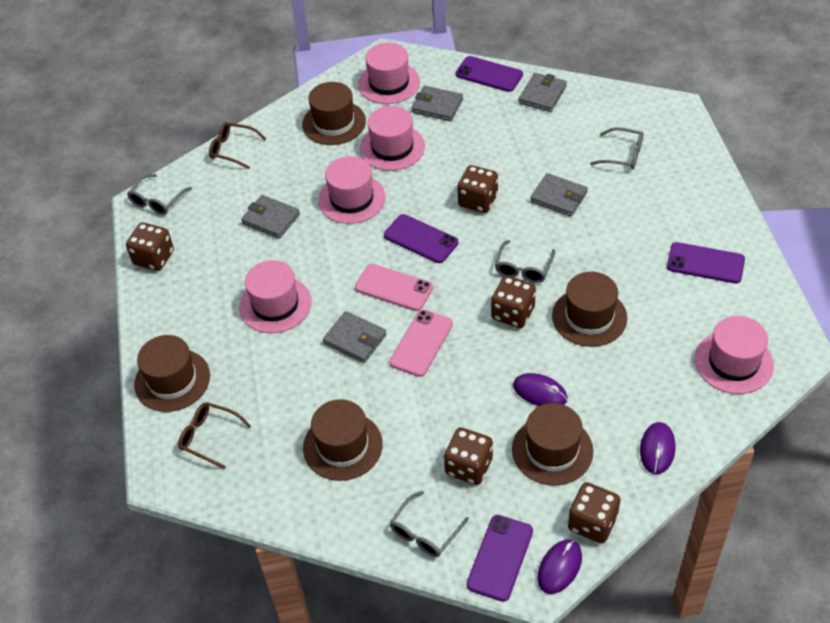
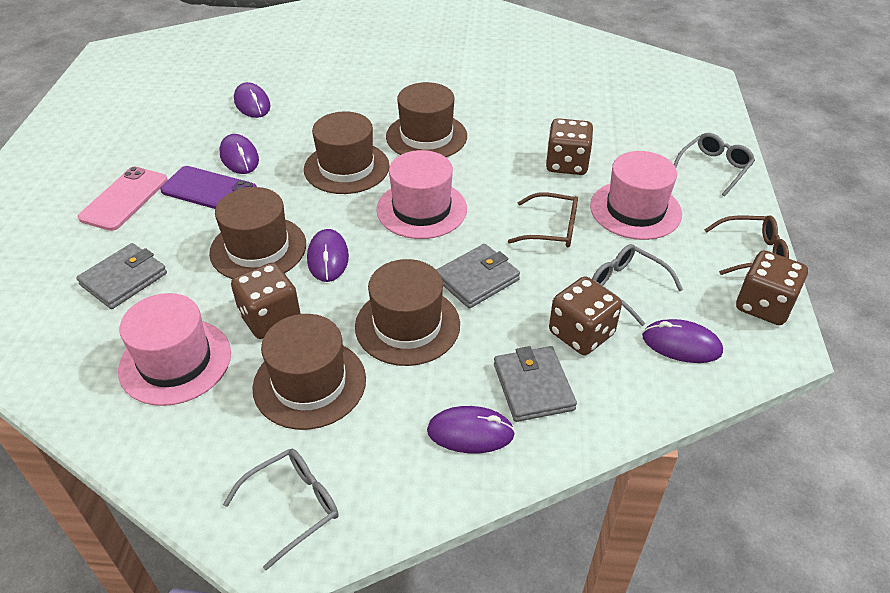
brown dice: 5 -> 4
grey glasses: 4 -> 3
grey wallet: 5 -> 3
pink hat: 5 -> 3
pink phone: 2 -> 1
purple mouse: 3 -> 5
purple phone: 4 -> 1

